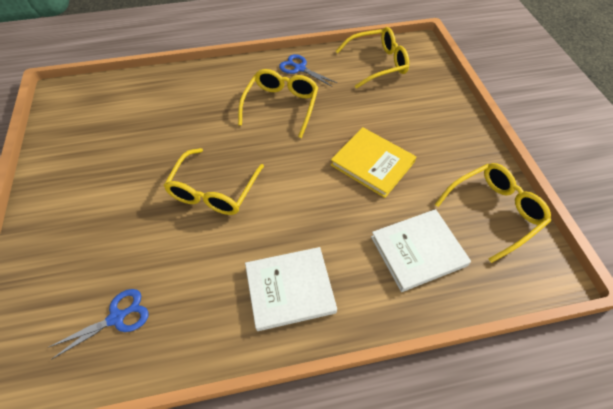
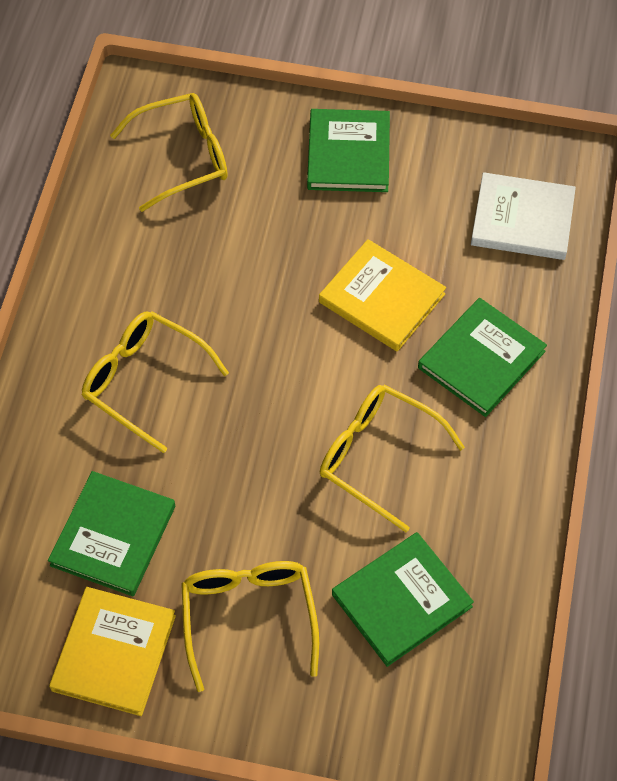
blue scissors: 2 -> 0
green book: 0 -> 4
white book: 2 -> 1
yellow book: 1 -> 2

